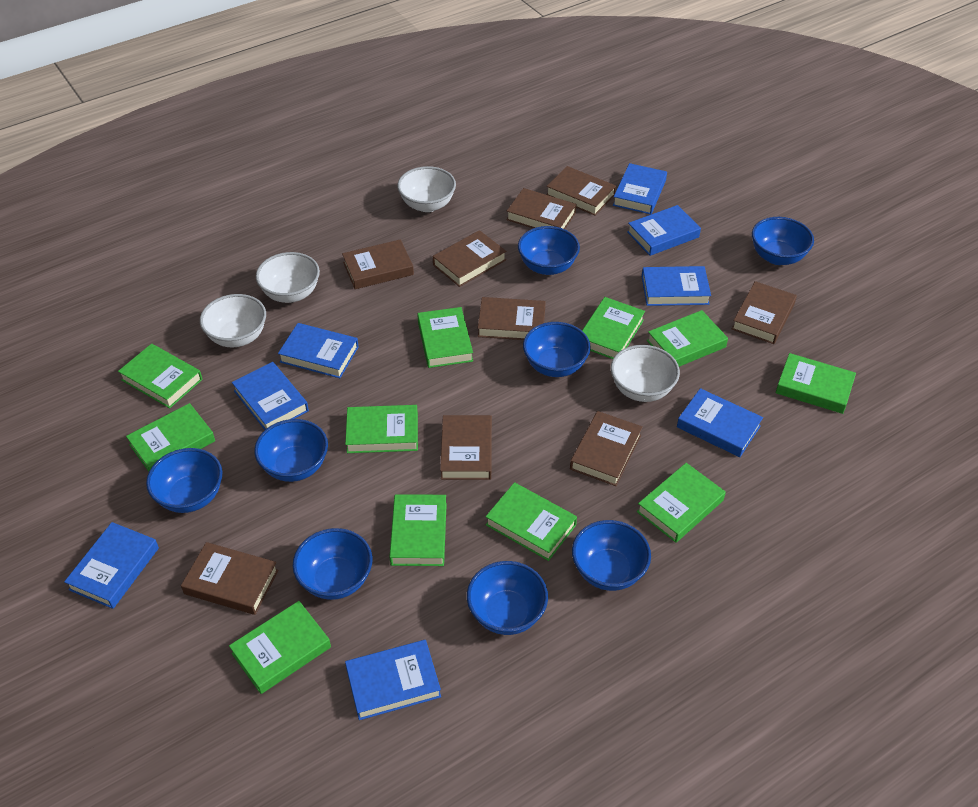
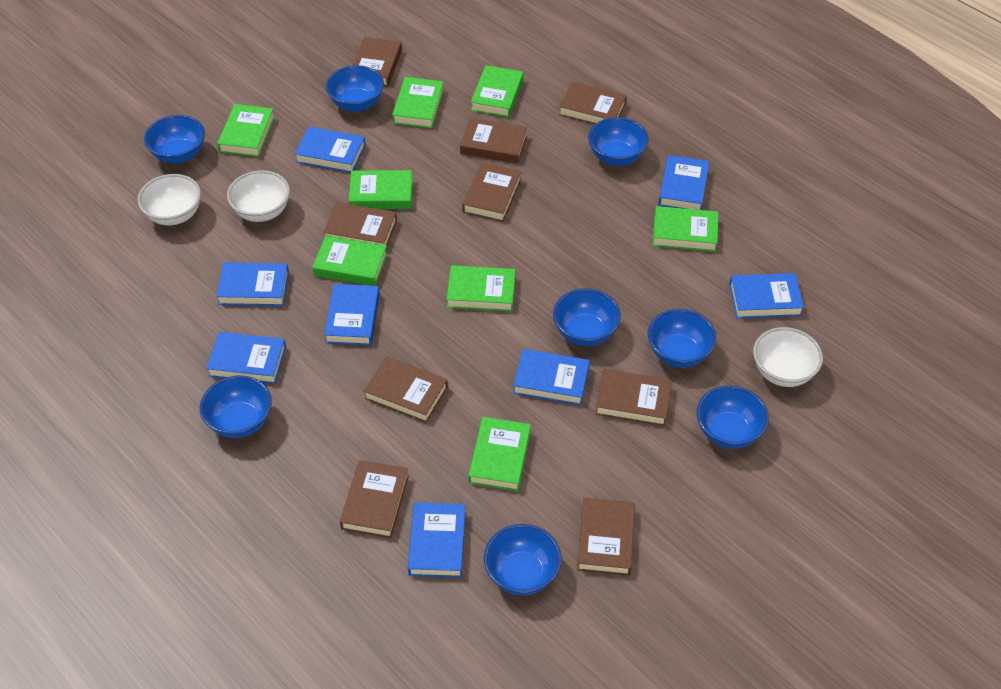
green book: 11 -> 8
white bowl: 4 -> 3

